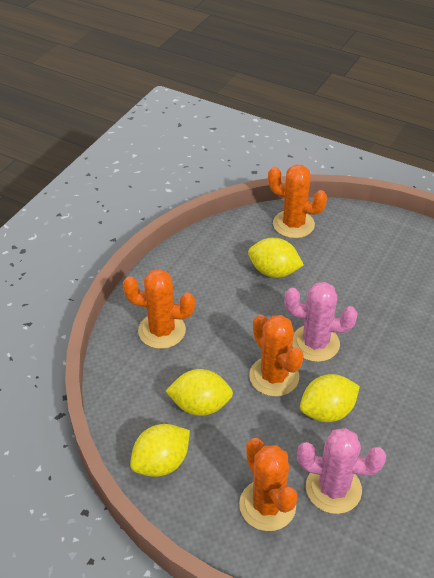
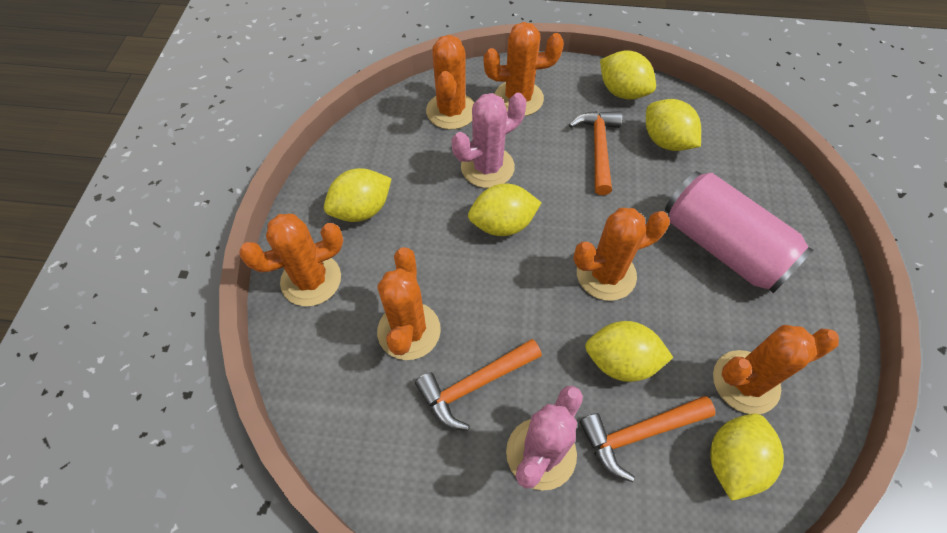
orange cactus: 4 -> 6
orange hammer: 0 -> 3
pink can: 0 -> 1
yellow lemon: 4 -> 6

